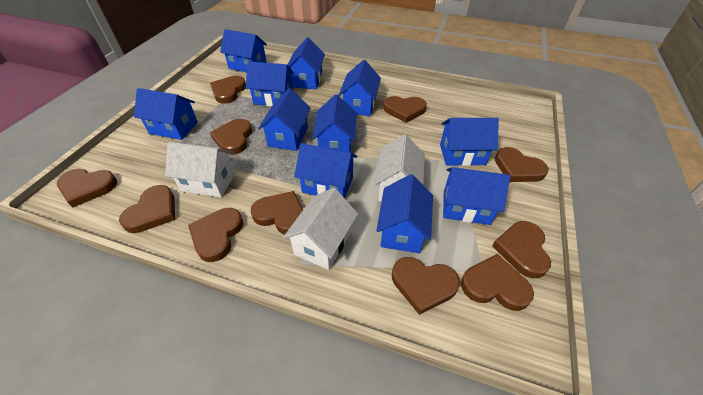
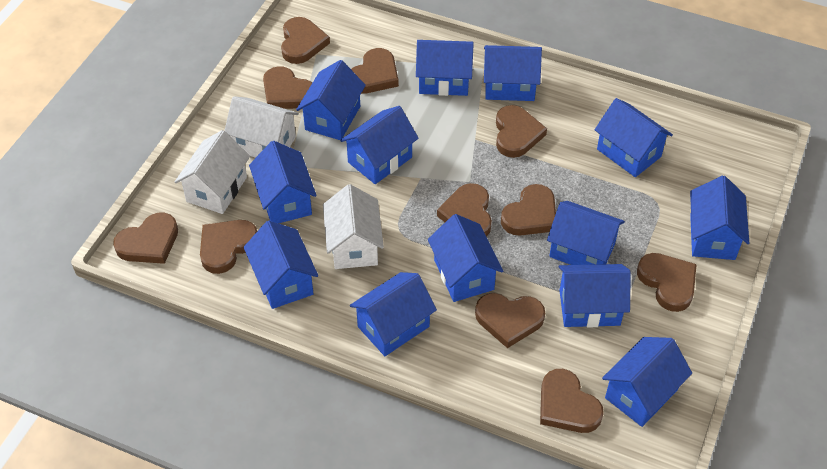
blue house: 11 -> 13

